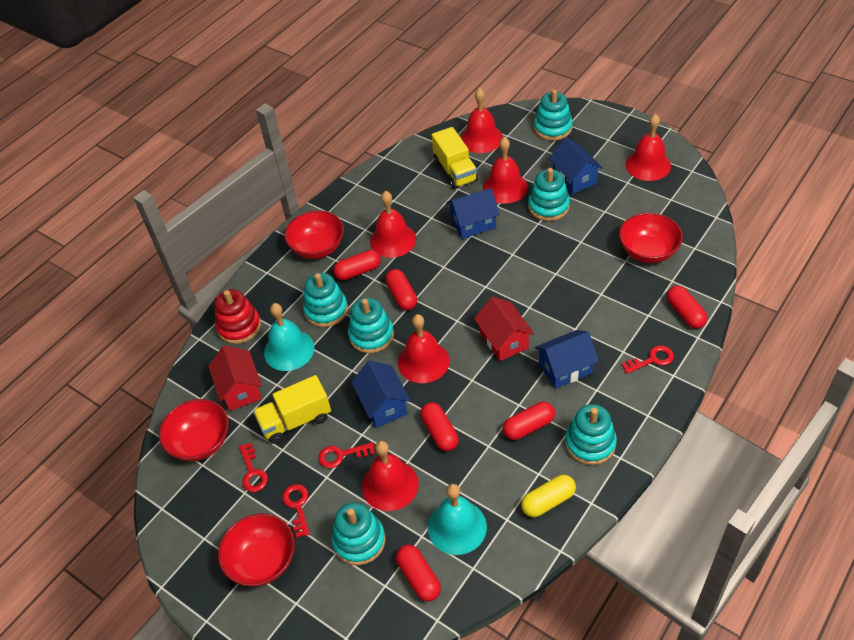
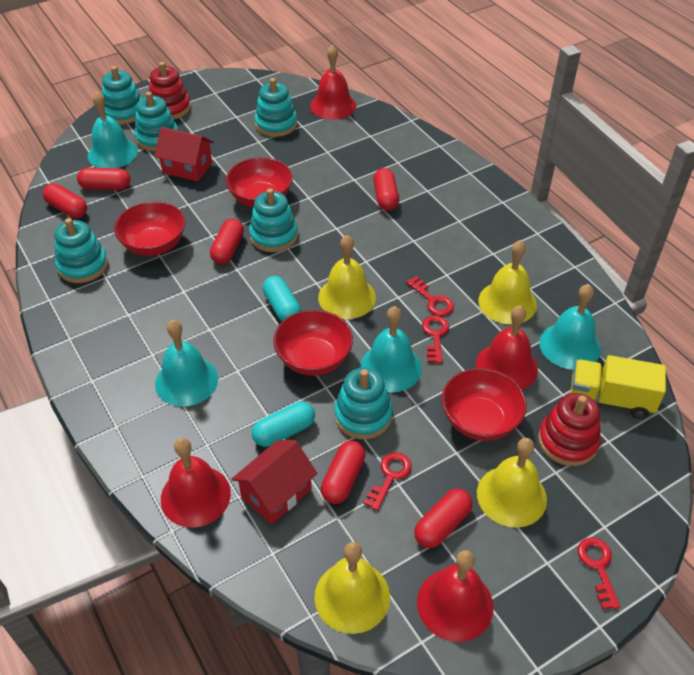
blue house: 4 -> 0
red bell: 6 -> 4
red stacking toy: 1 -> 2
turquoise bell: 2 -> 4
turquoise capsule: 0 -> 2
yellow bell: 0 -> 4
yellow capsule: 1 -> 0
yellow truck: 2 -> 1

